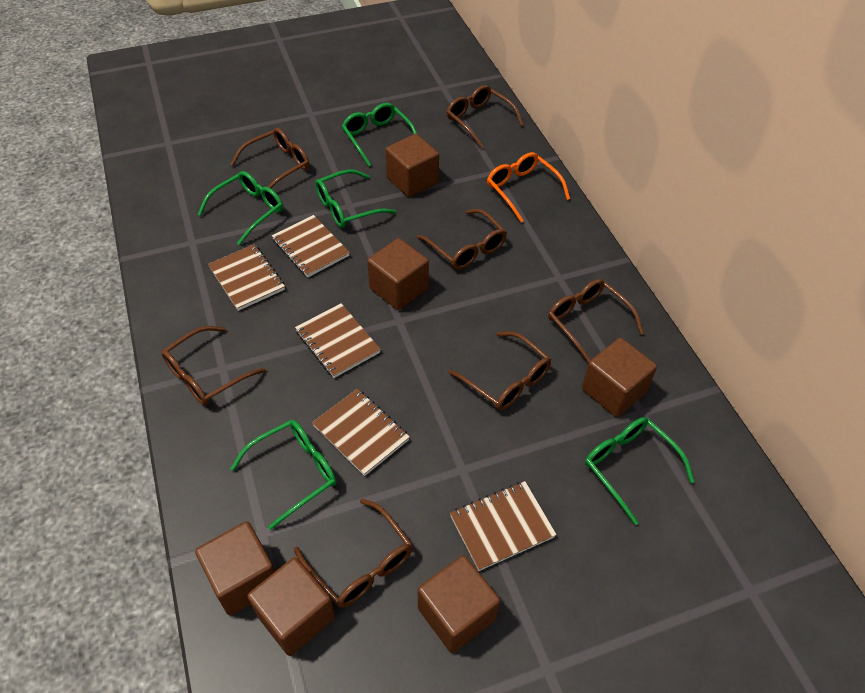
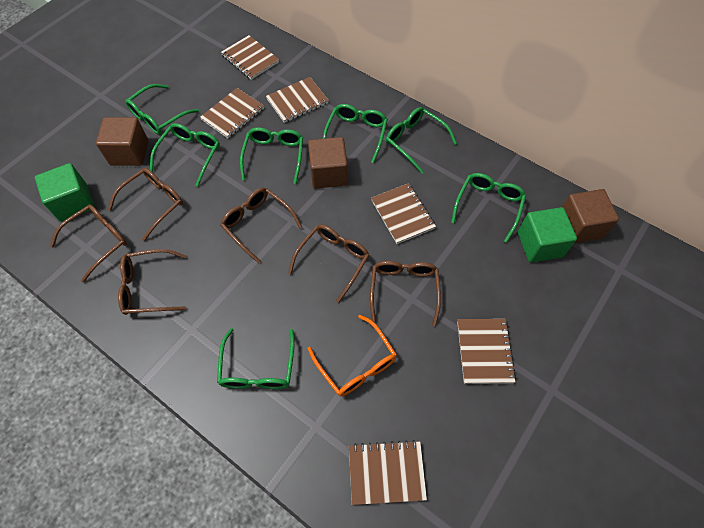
brown cube: 6 -> 3
brown glasses: 7 -> 6
brown notebook: 5 -> 6
green cube: 0 -> 2
green glasses: 5 -> 7

